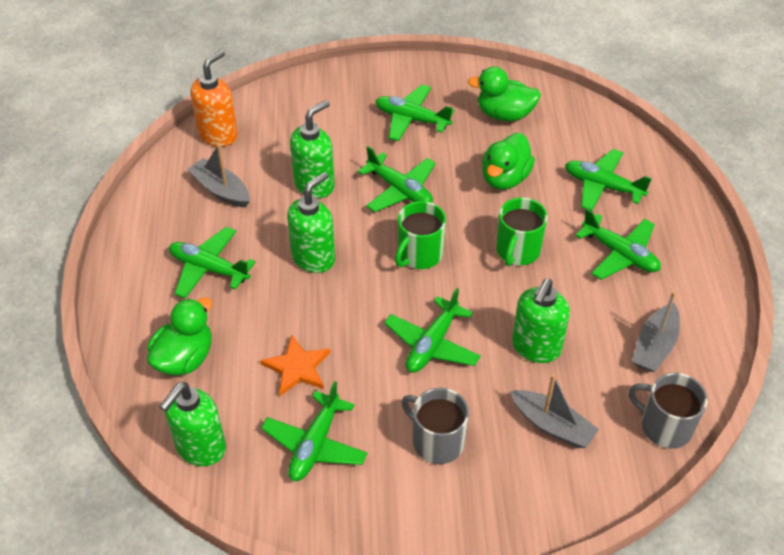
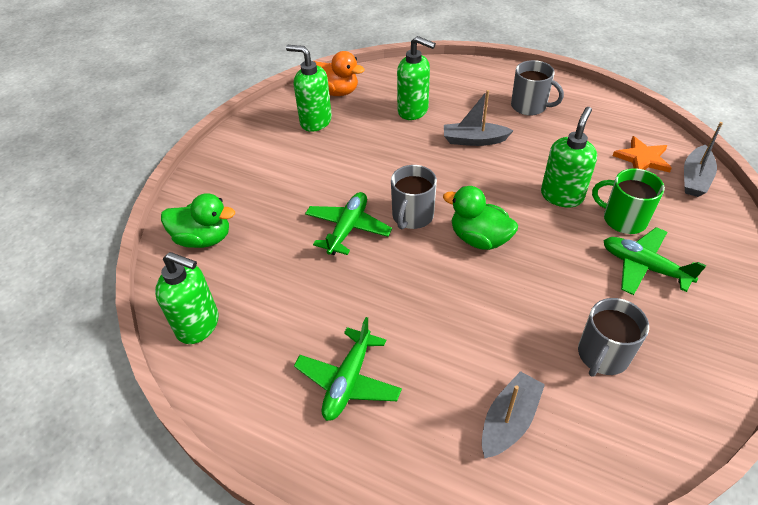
green duck: 3 -> 2
green mug: 2 -> 1
green plane: 7 -> 3
grey mug: 2 -> 3
orange duck: 0 -> 1
orange soap dispenser: 1 -> 0

